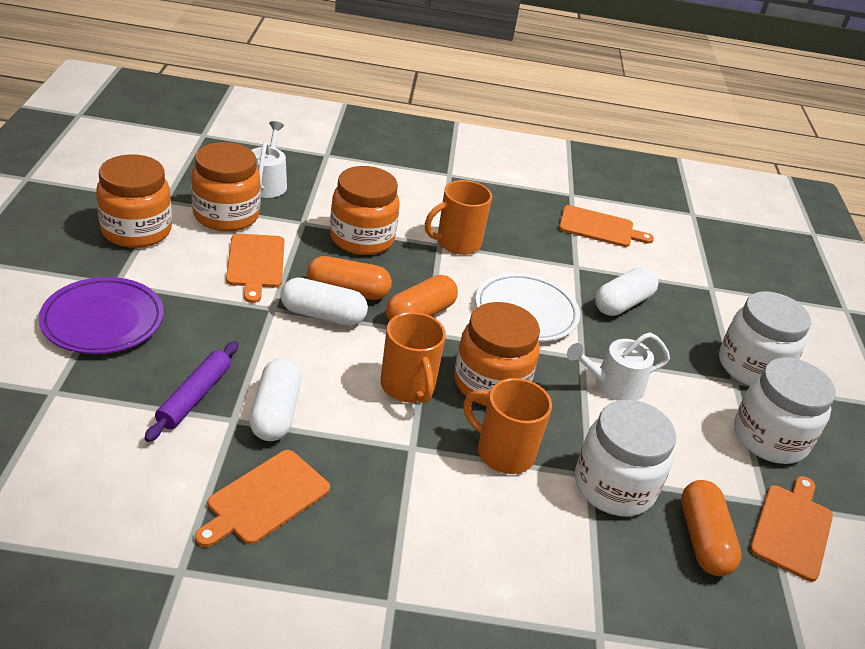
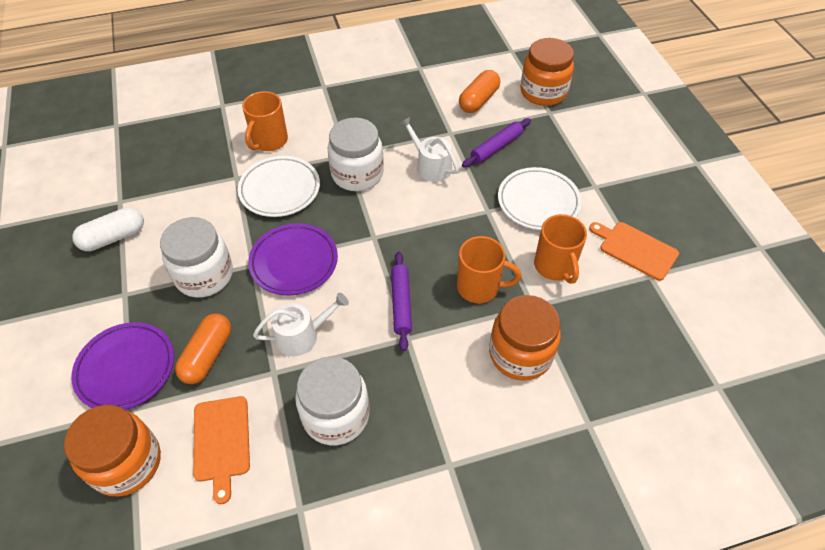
orange capsule: 3 -> 2
orange cutting board: 4 -> 2
orange jar: 4 -> 3
purple plate: 1 -> 2
purple rolling pin: 1 -> 2
white capsule: 3 -> 1
white plate: 1 -> 2

